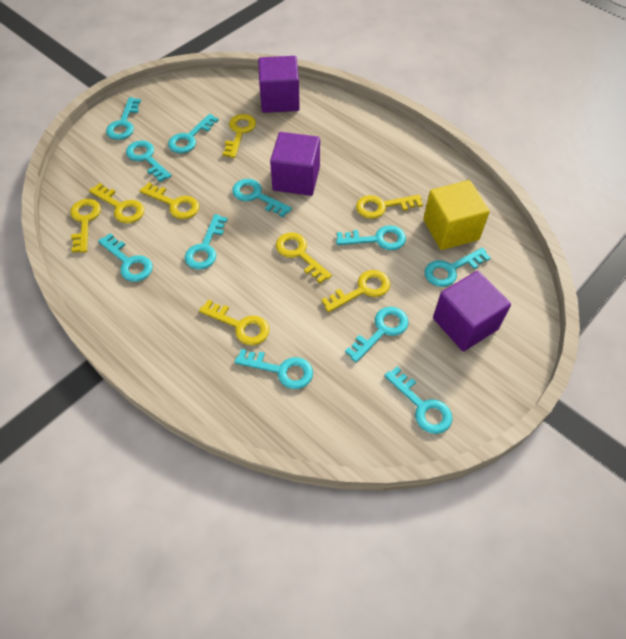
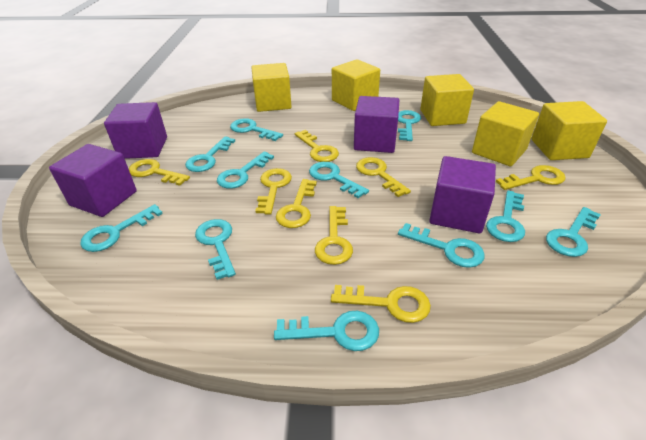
purple cube: 3 -> 4
yellow cube: 1 -> 5

